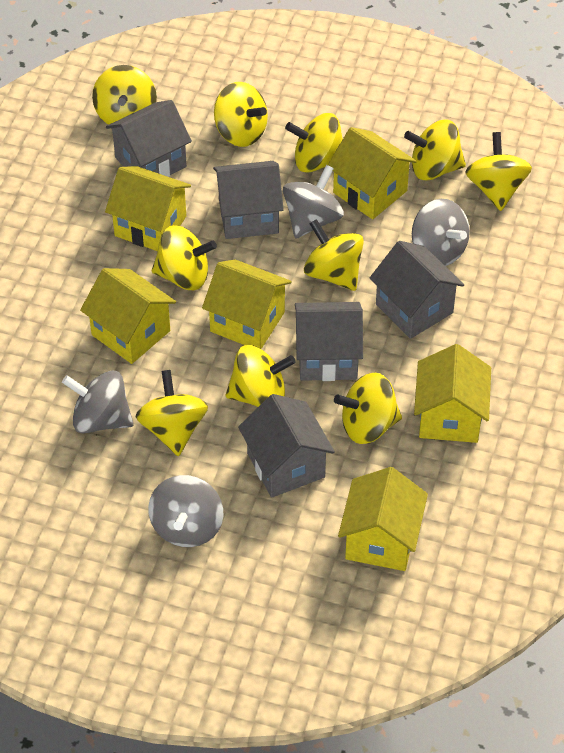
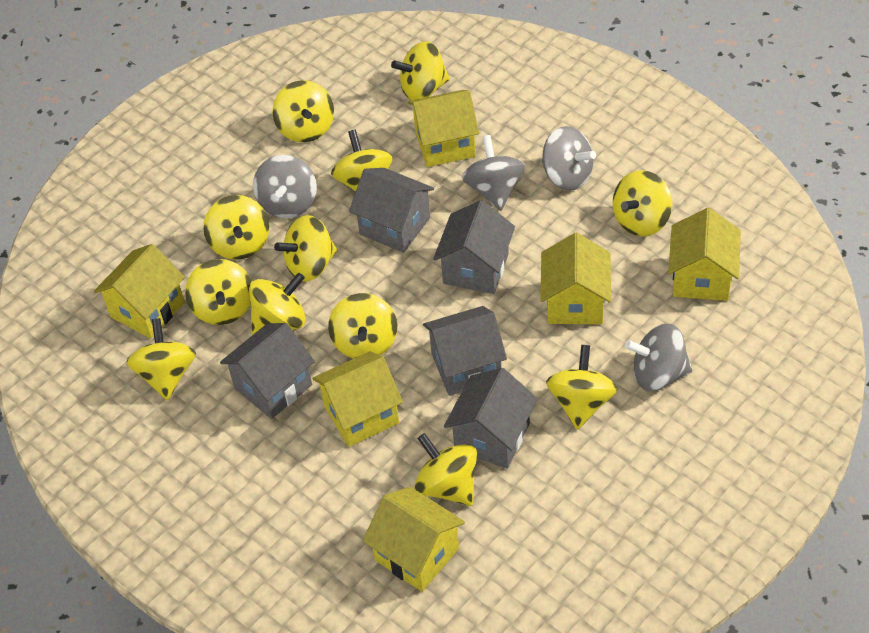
yellow spinning top: 10 -> 12

